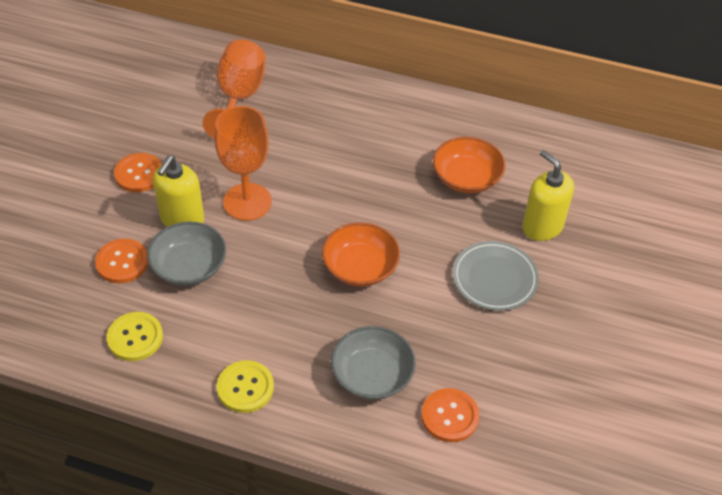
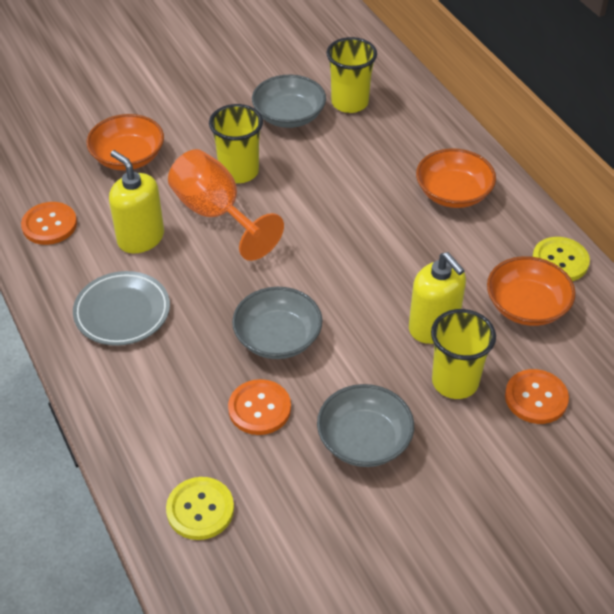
grey bowl: 2 -> 3
orange bowl: 2 -> 3
orange goblet: 2 -> 1
yellow cup: 0 -> 3

